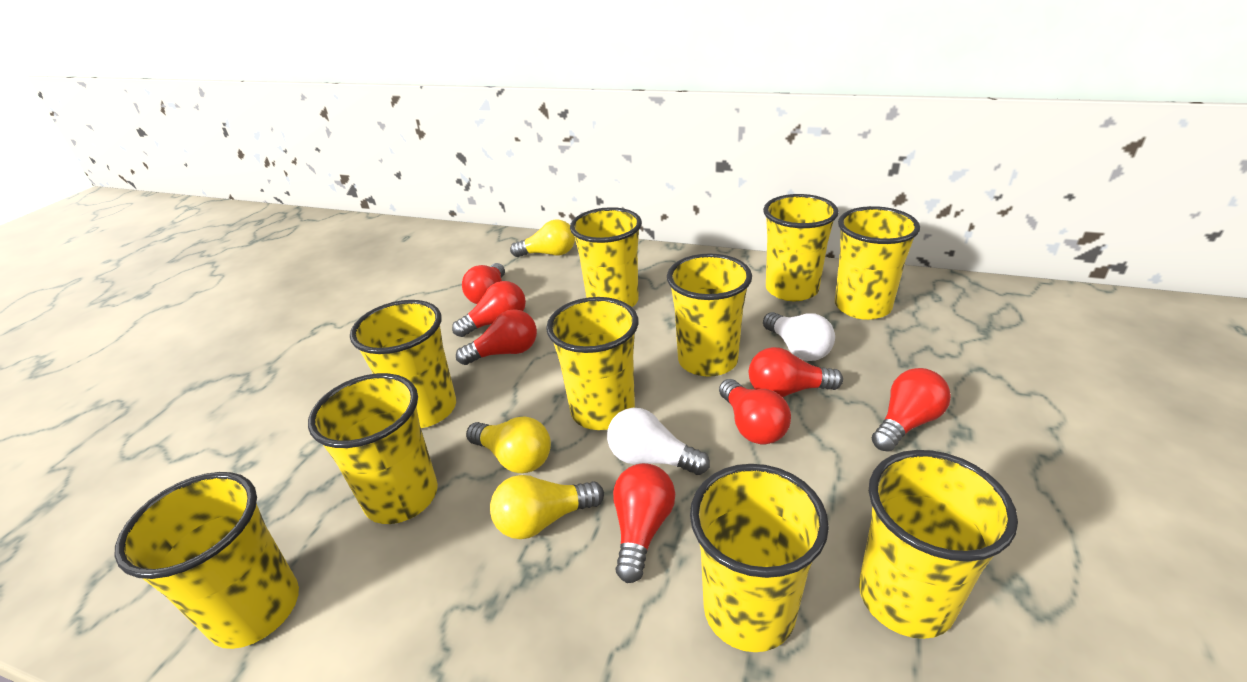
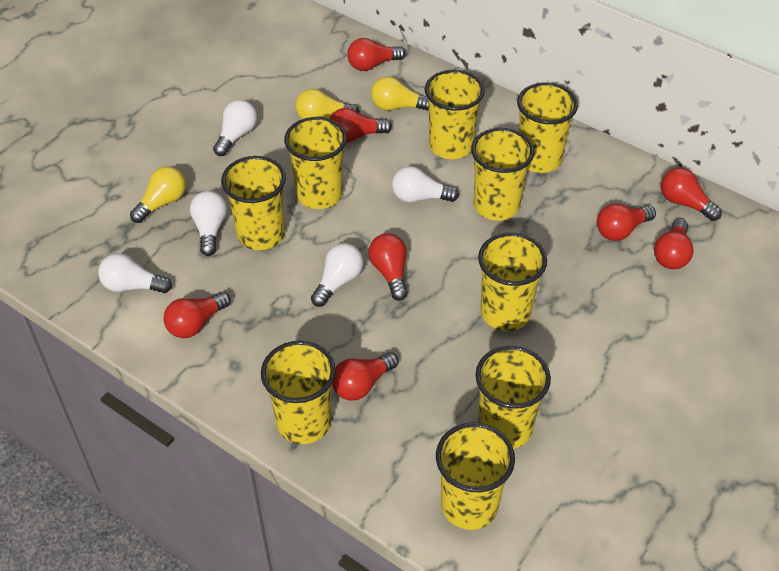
red light bulb: 7 -> 8
white light bulb: 2 -> 5
yellow cup: 10 -> 9

